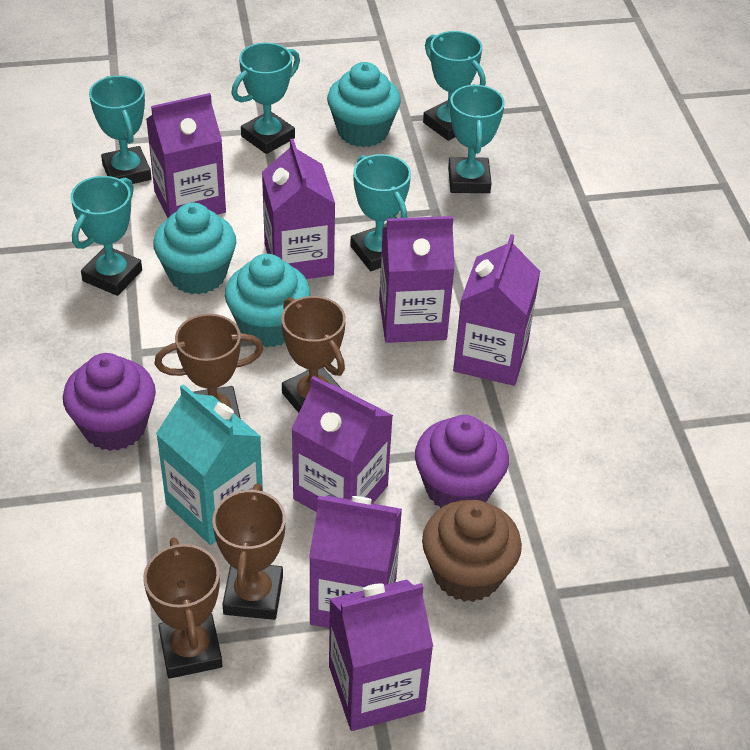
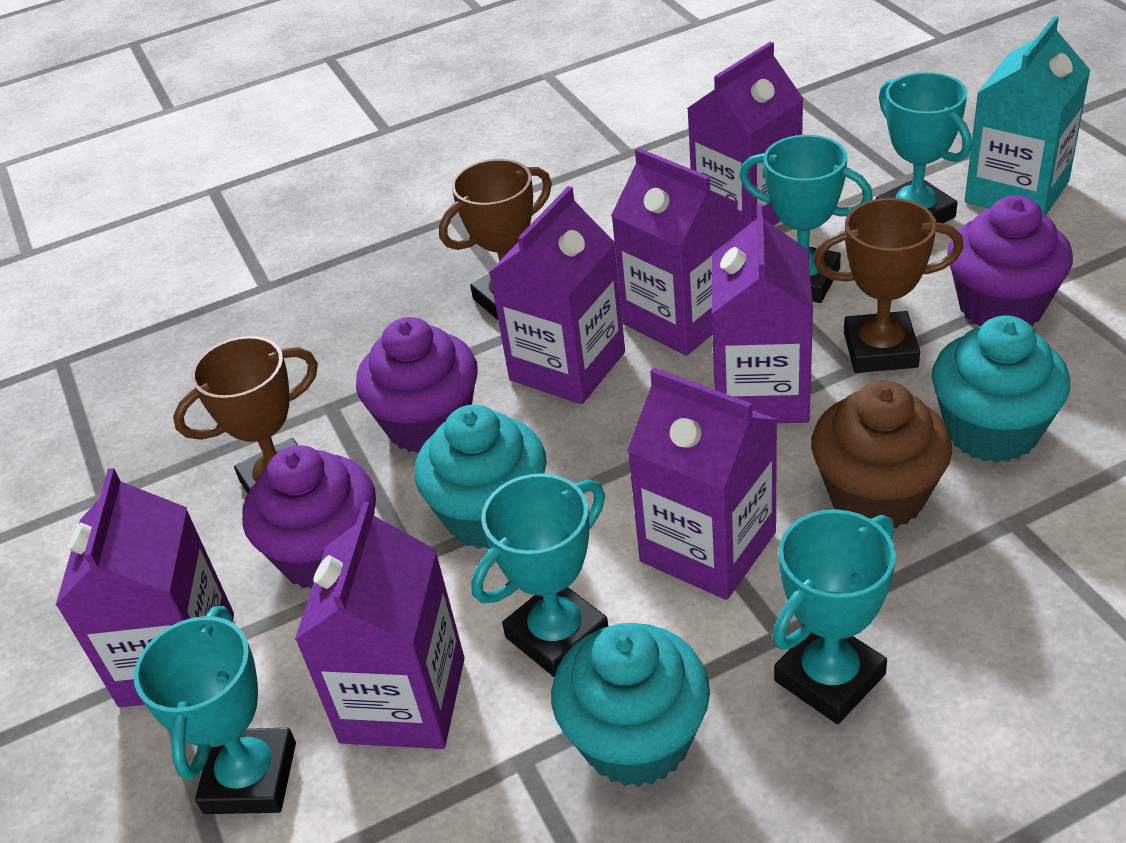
brown trophy: 4 -> 3
purple cupcake: 2 -> 3
turquoise trophy: 6 -> 5

